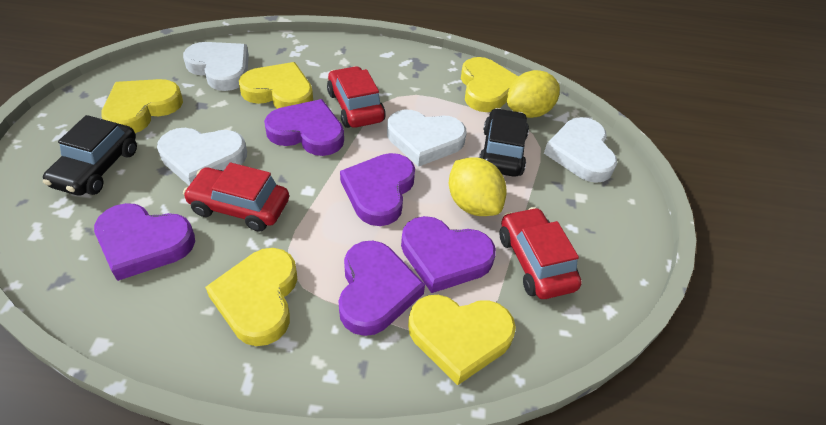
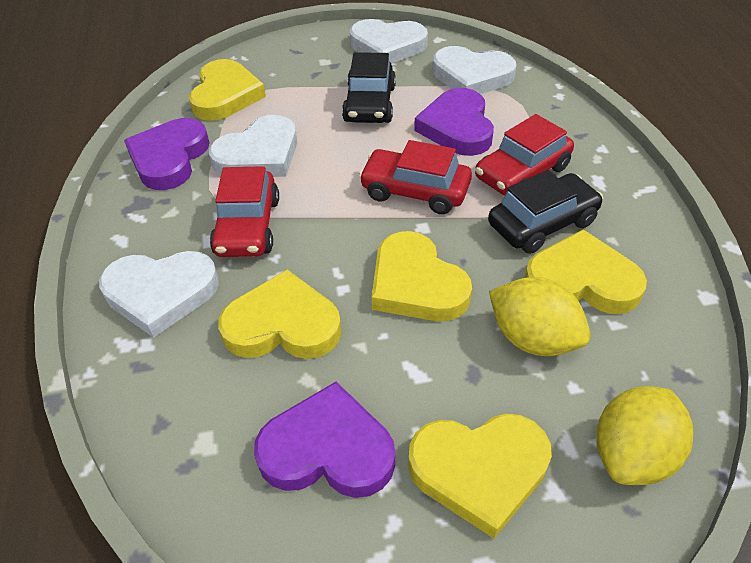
purple heart: 5 -> 3

